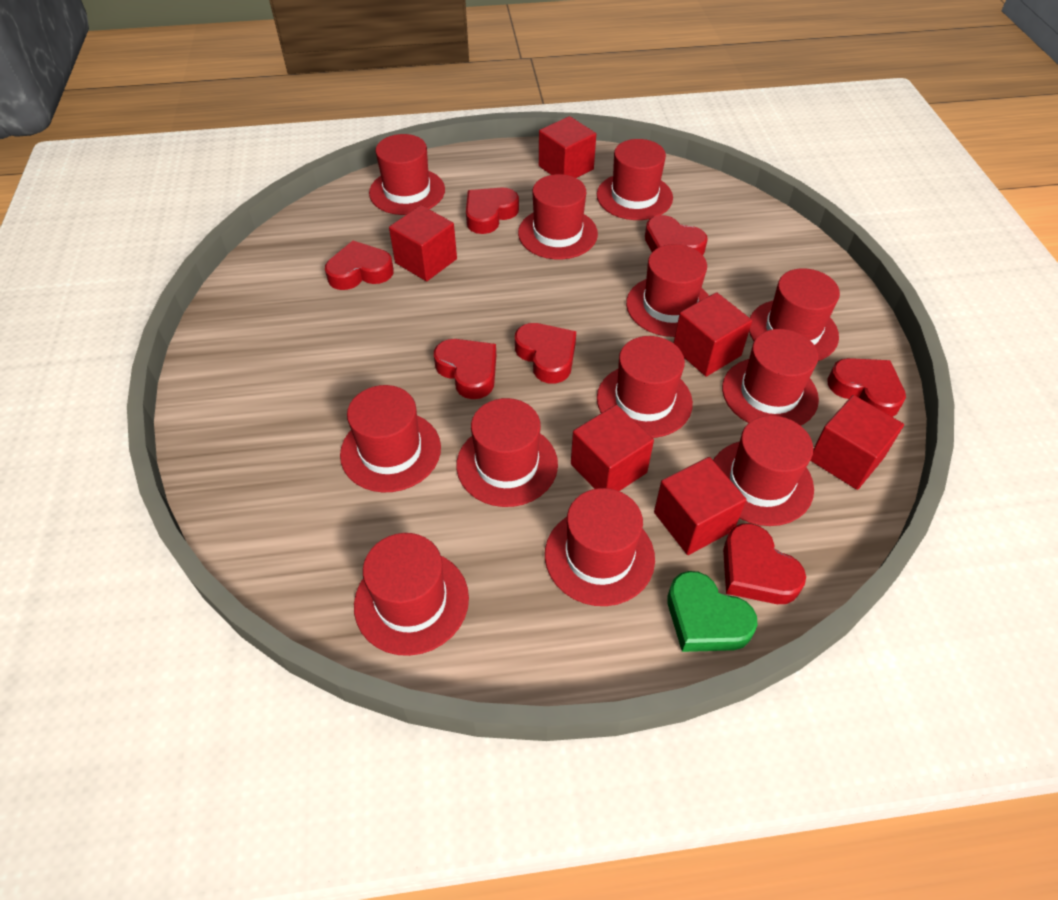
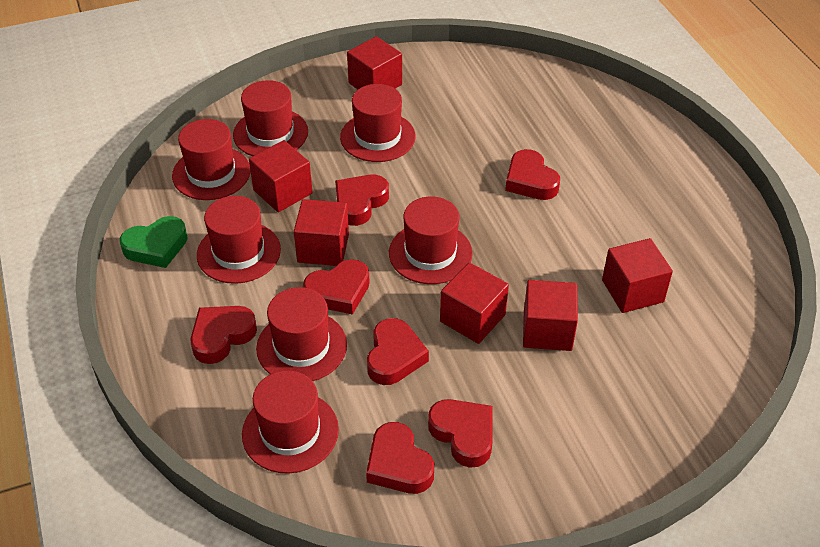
red hat: 12 -> 7

